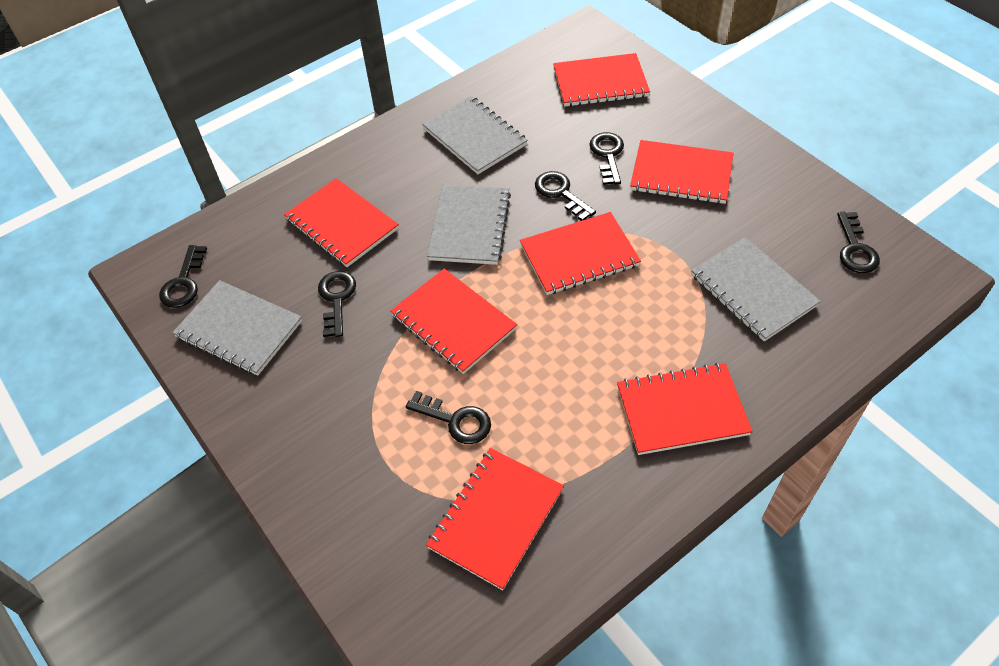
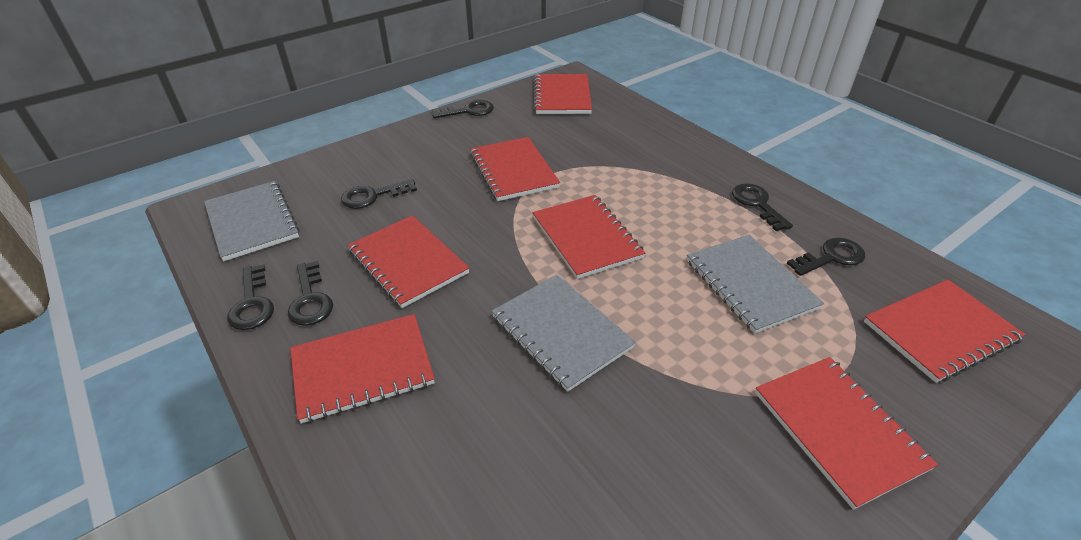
grey notebook: 4 -> 3

